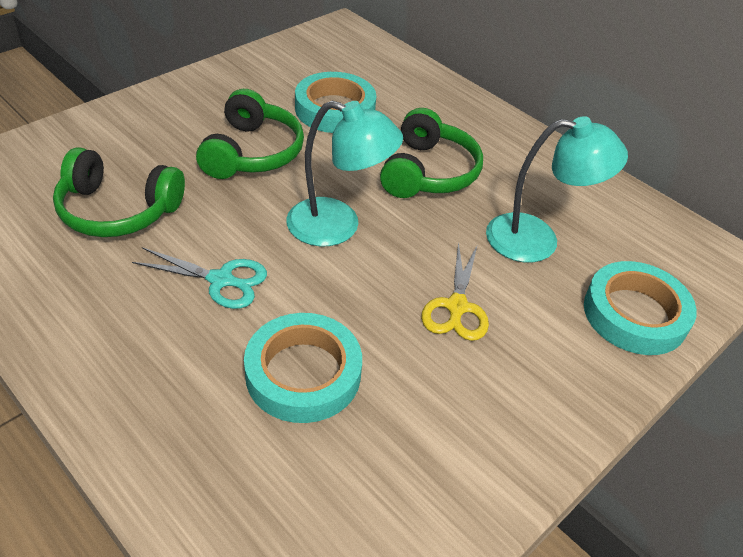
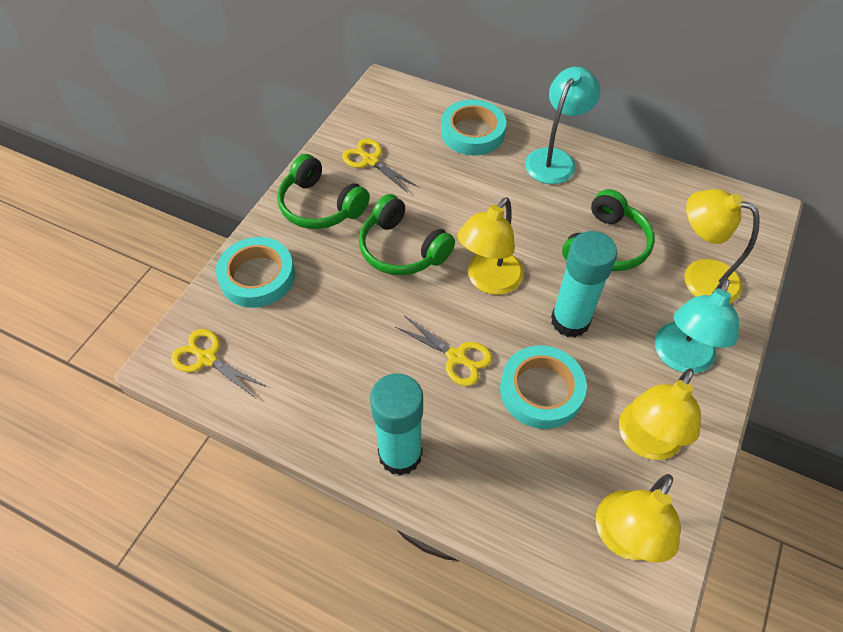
turquoise glue stick: 0 -> 2
turquoise scissors: 1 -> 0
yellow lamp: 0 -> 4
yellow scissors: 1 -> 3

